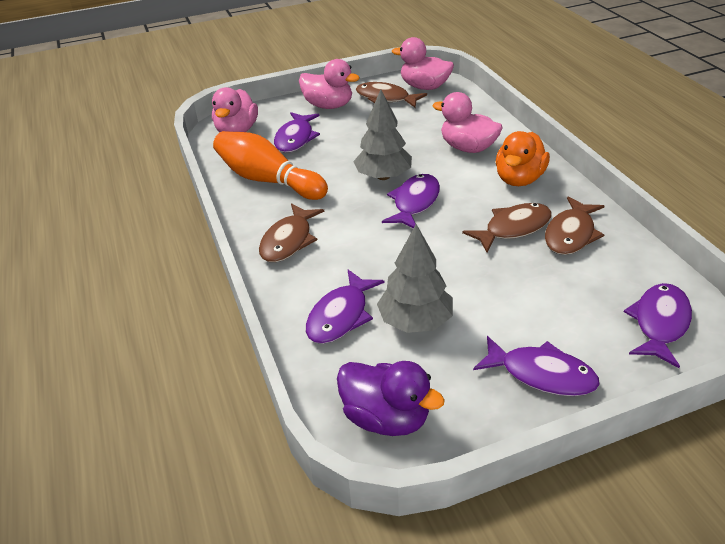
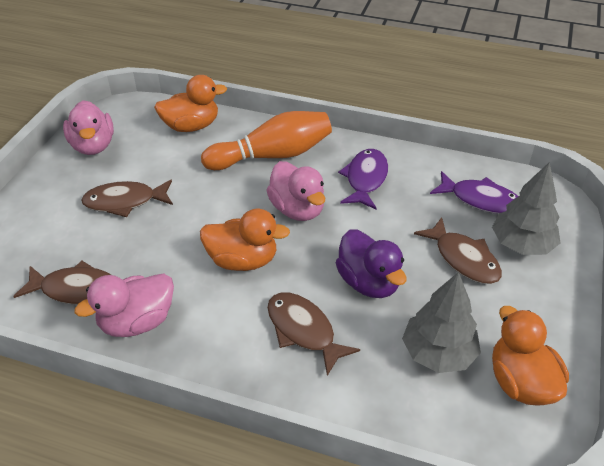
orange duck: 1 -> 3
pink duck: 4 -> 3
purple fish: 5 -> 2

